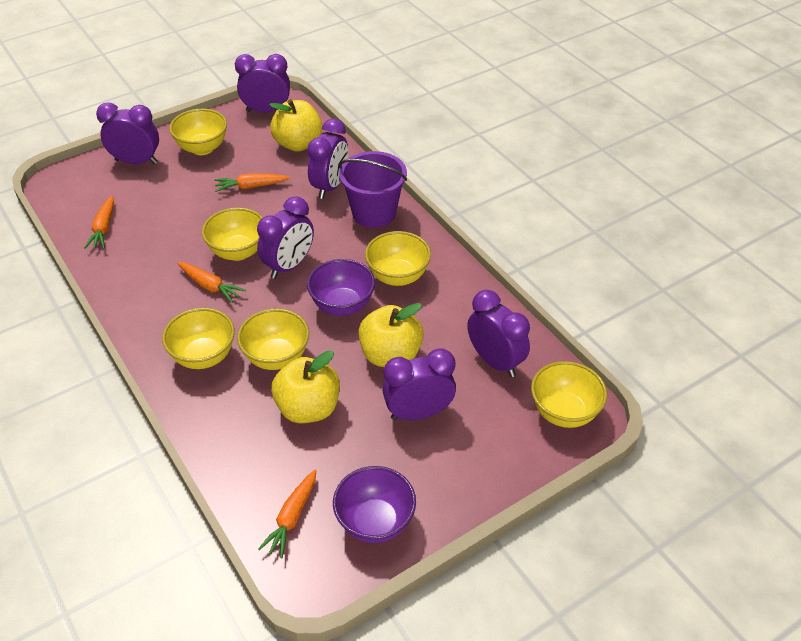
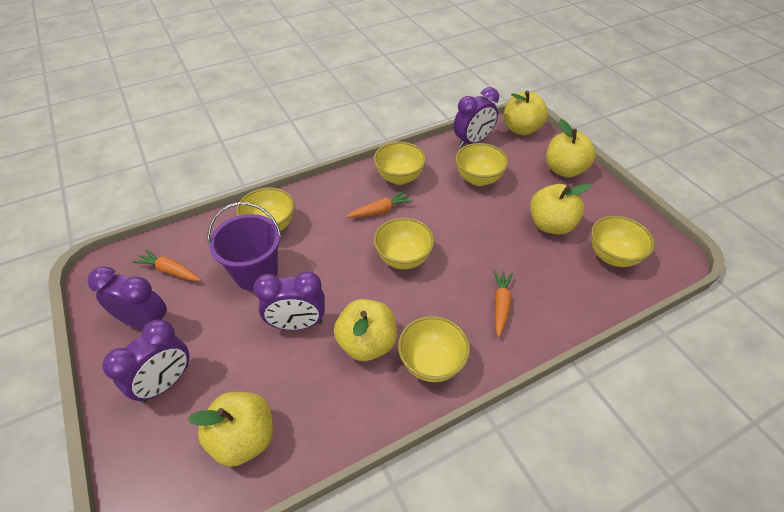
orange carrot: 4 -> 3
purple bowl: 2 -> 0
purple clock: 6 -> 4
yellow apple: 3 -> 5

